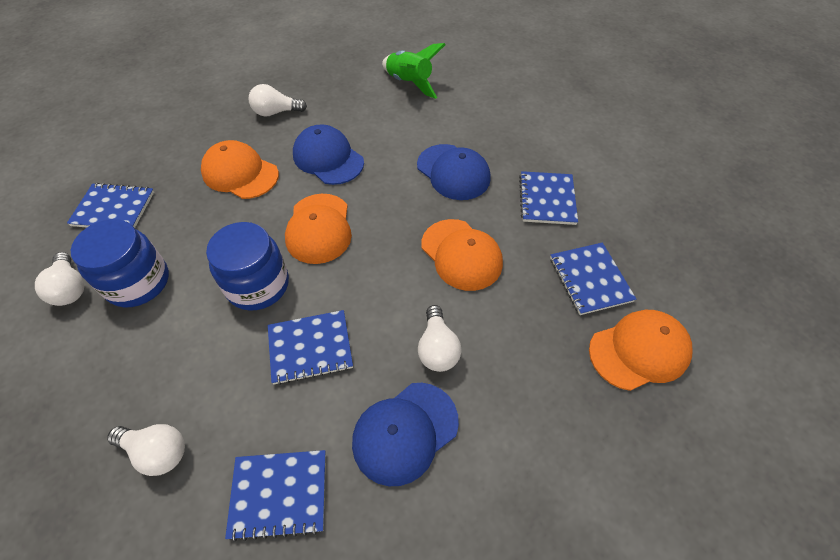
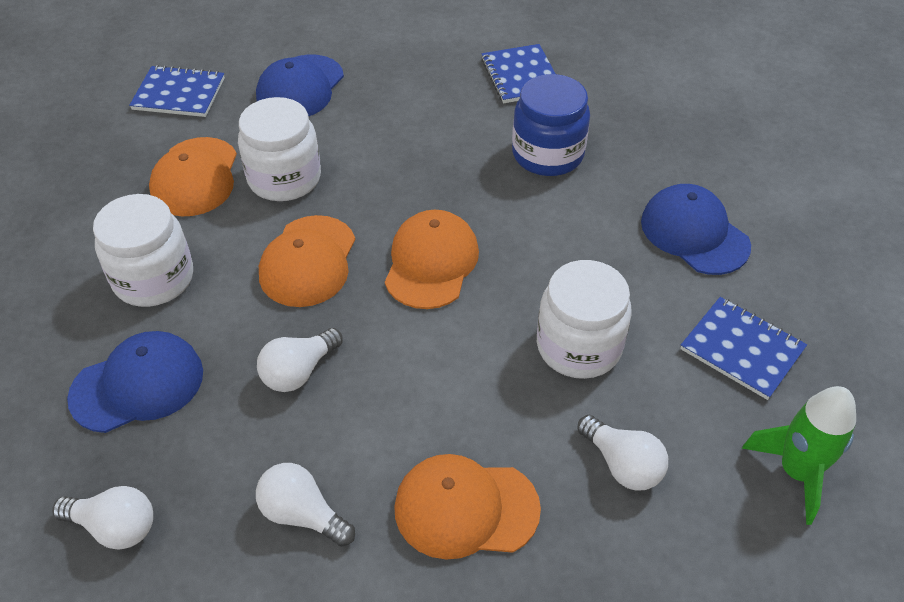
blue jar: 2 -> 1
blue notebook: 5 -> 3
white jar: 0 -> 3

